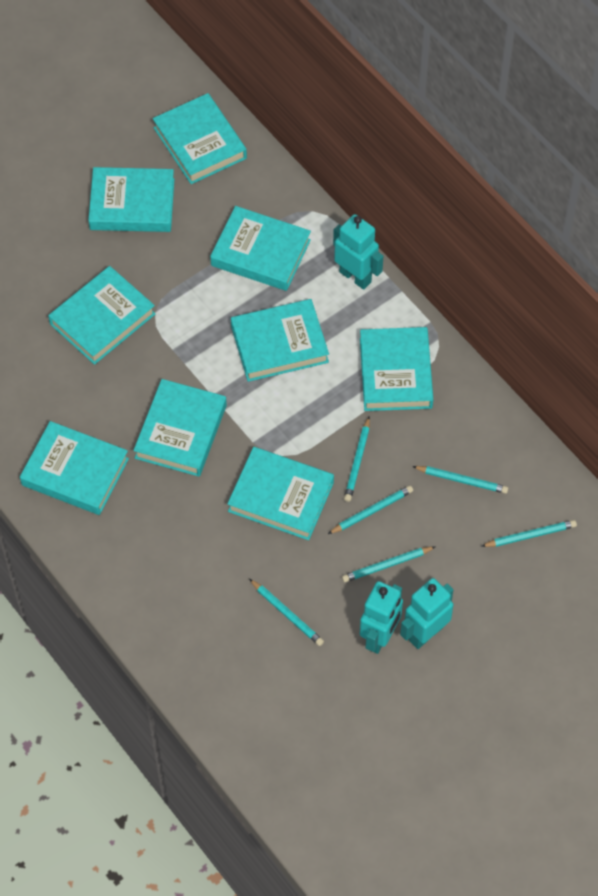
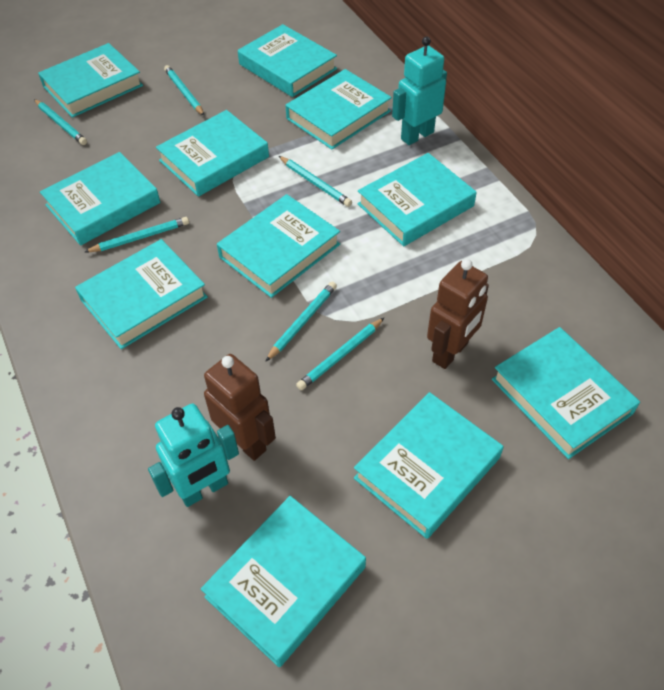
brown robot: 0 -> 2
turquoise book: 9 -> 11
turquoise robot: 3 -> 2

